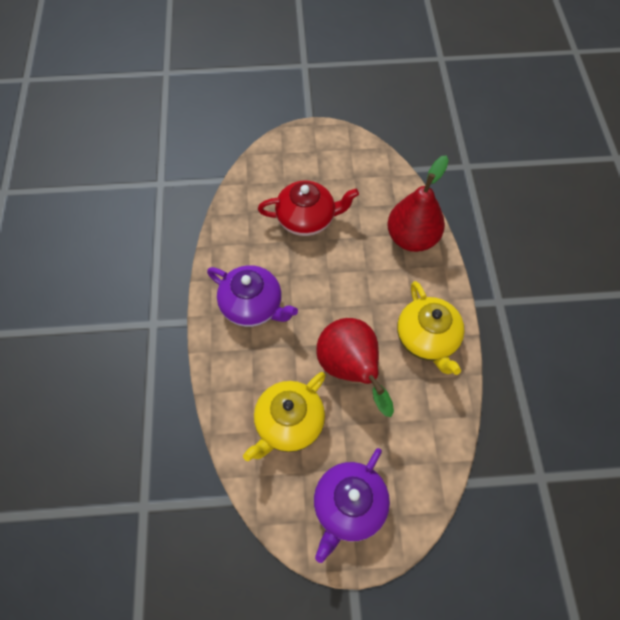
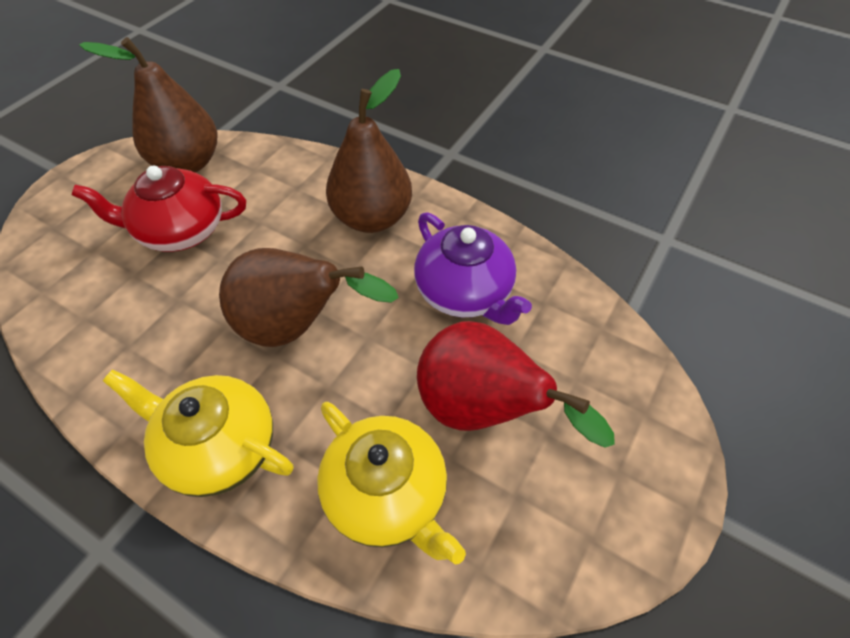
brown pear: 0 -> 3
purple teapot: 2 -> 1
red pear: 2 -> 1

